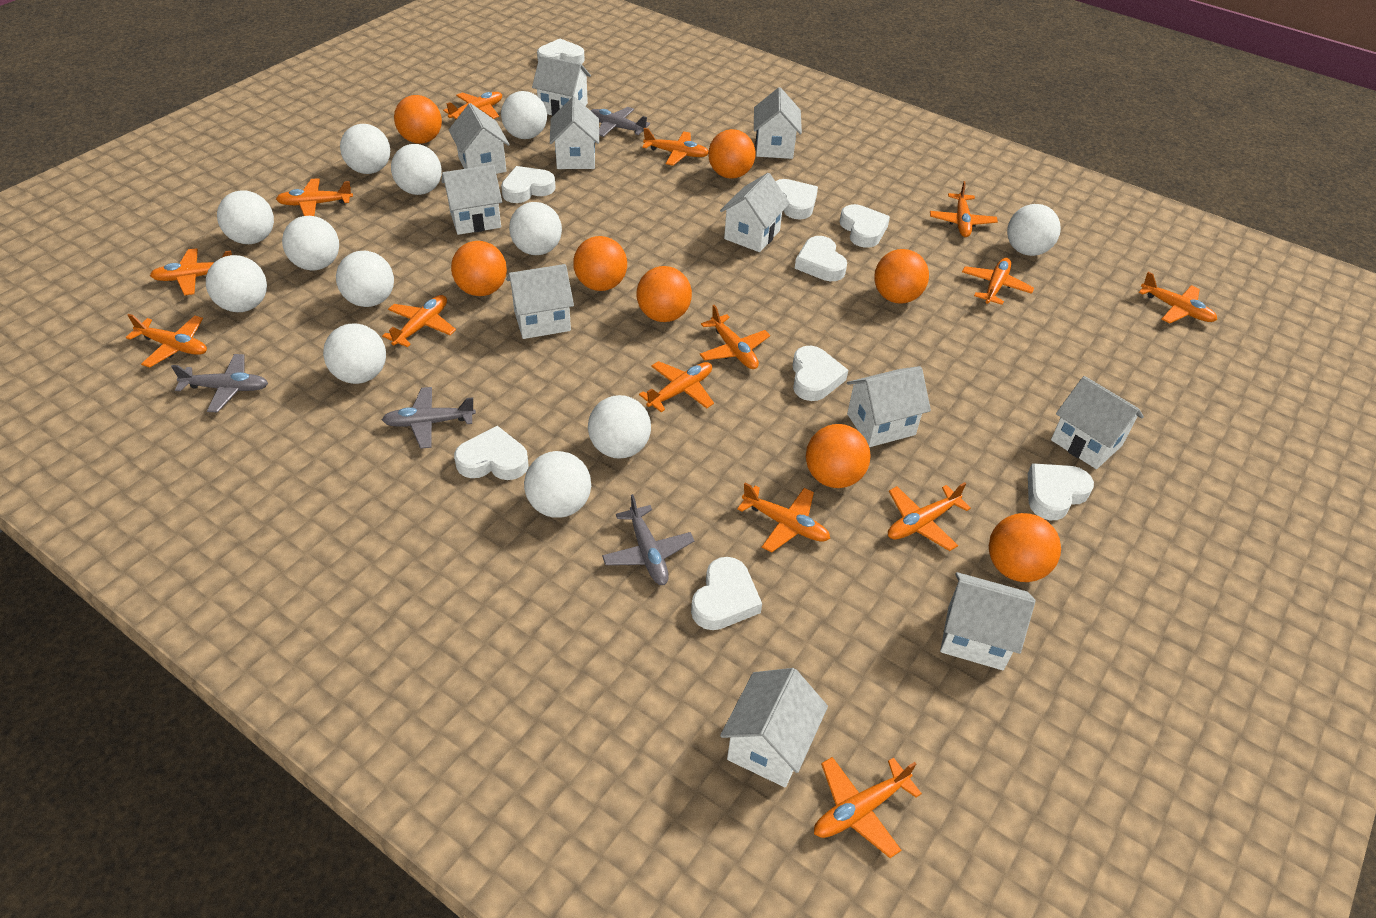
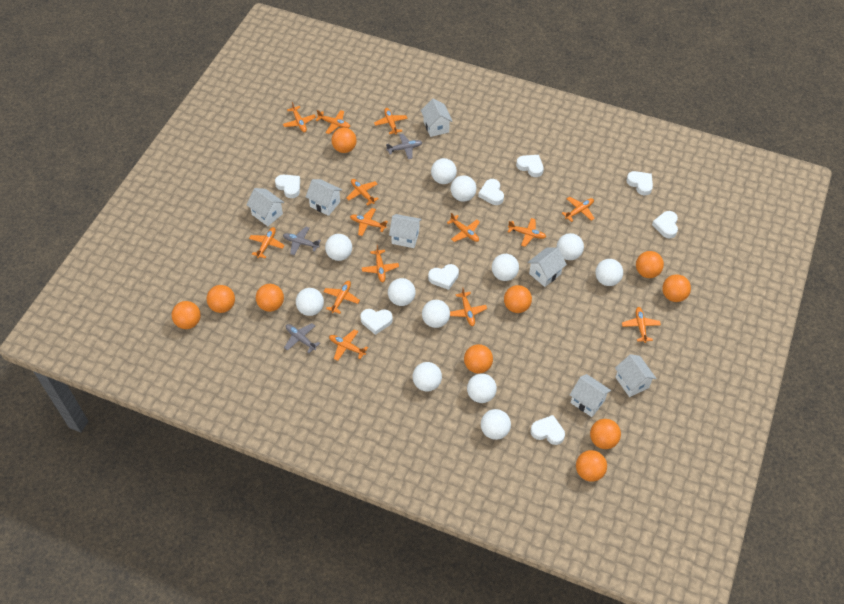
grey plane: 4 -> 3
orange ball: 8 -> 10
white heart: 9 -> 8
white house: 11 -> 7

